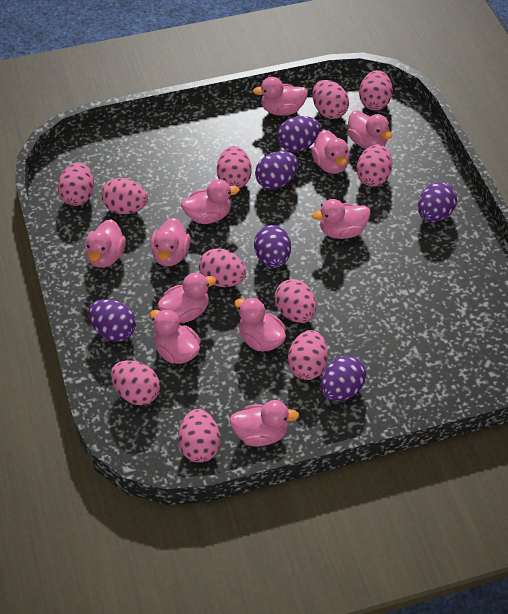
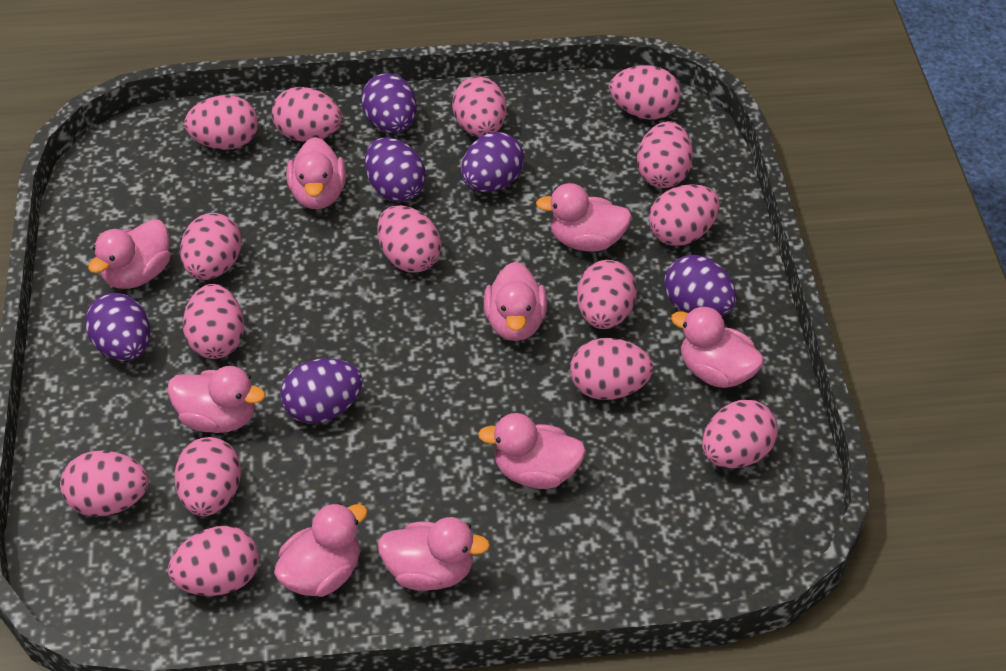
pink duck: 11 -> 9
pink egg: 11 -> 15

